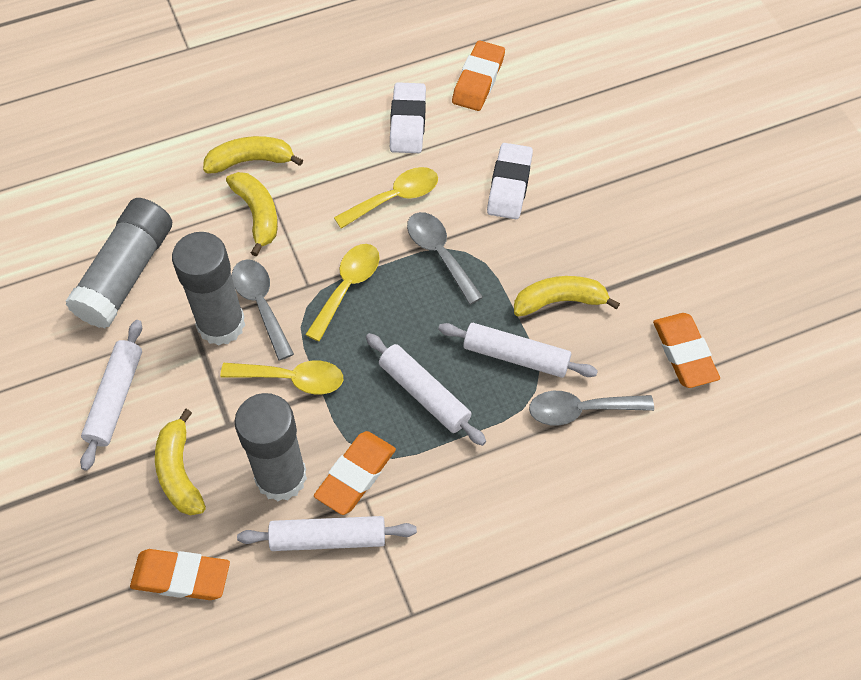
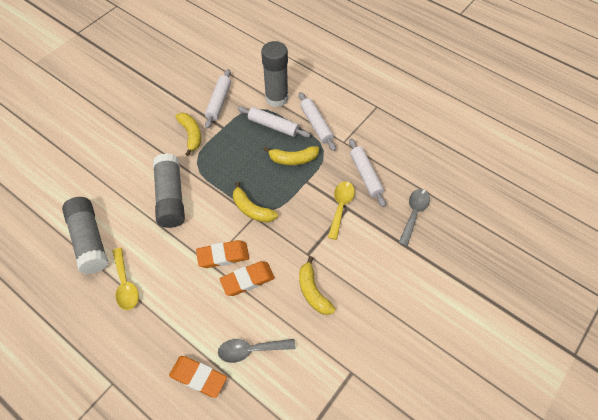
grey spoon: 3 -> 2
orange eraser: 4 -> 3
white eraser: 2 -> 0
yellow spoon: 3 -> 2

